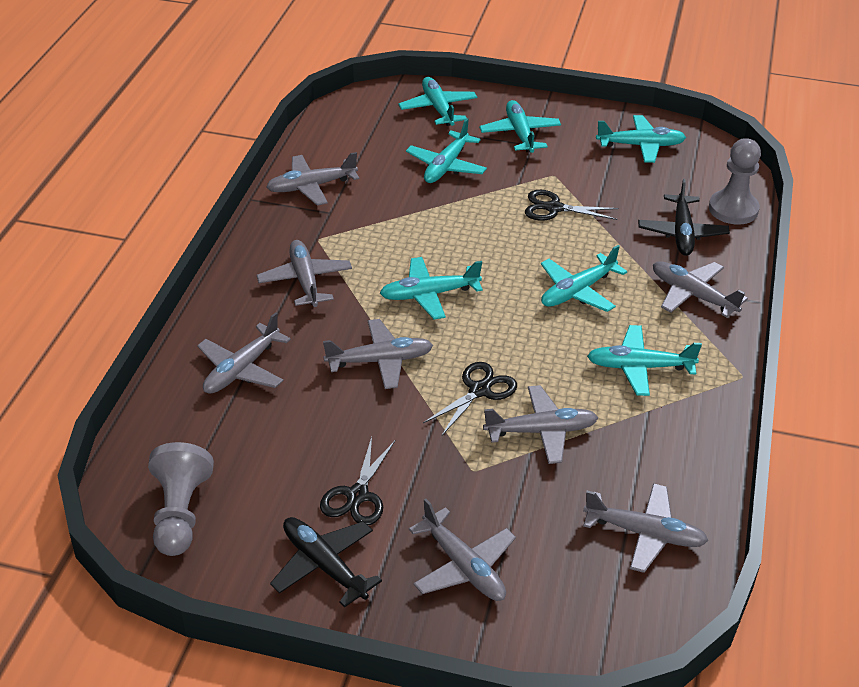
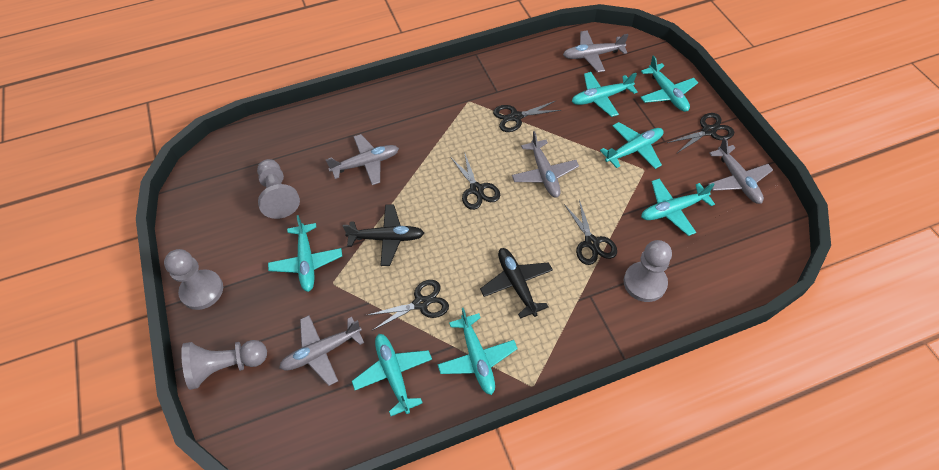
black scissors: 3 -> 5
grey pawn: 2 -> 4
grey plane: 8 -> 5

